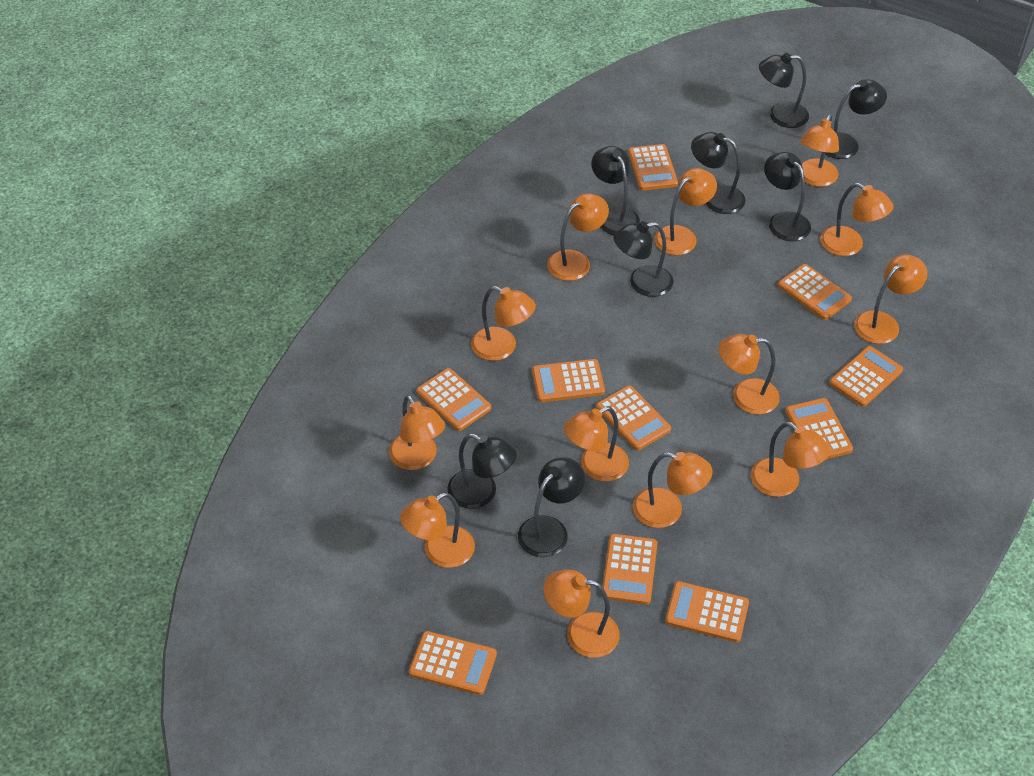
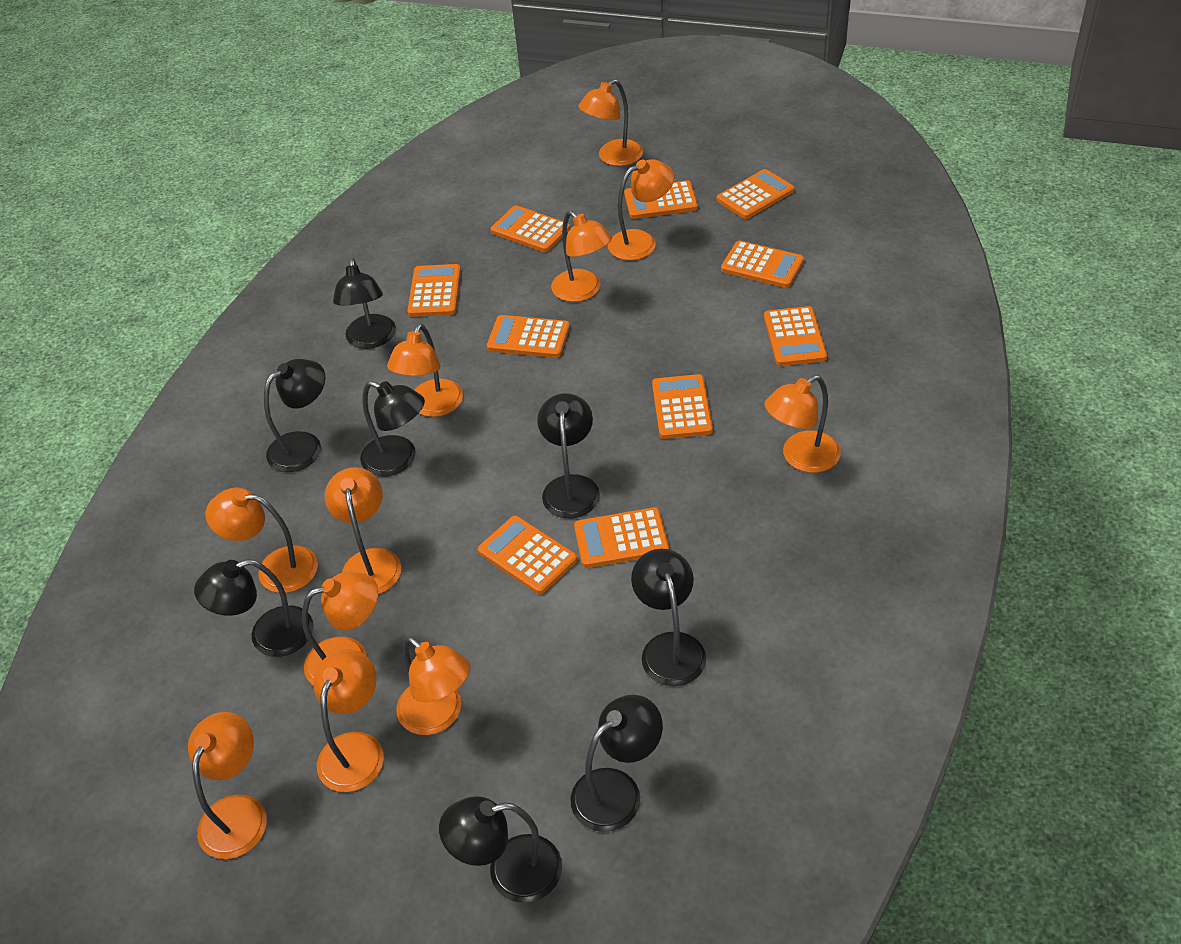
orange lamp: 13 -> 11

